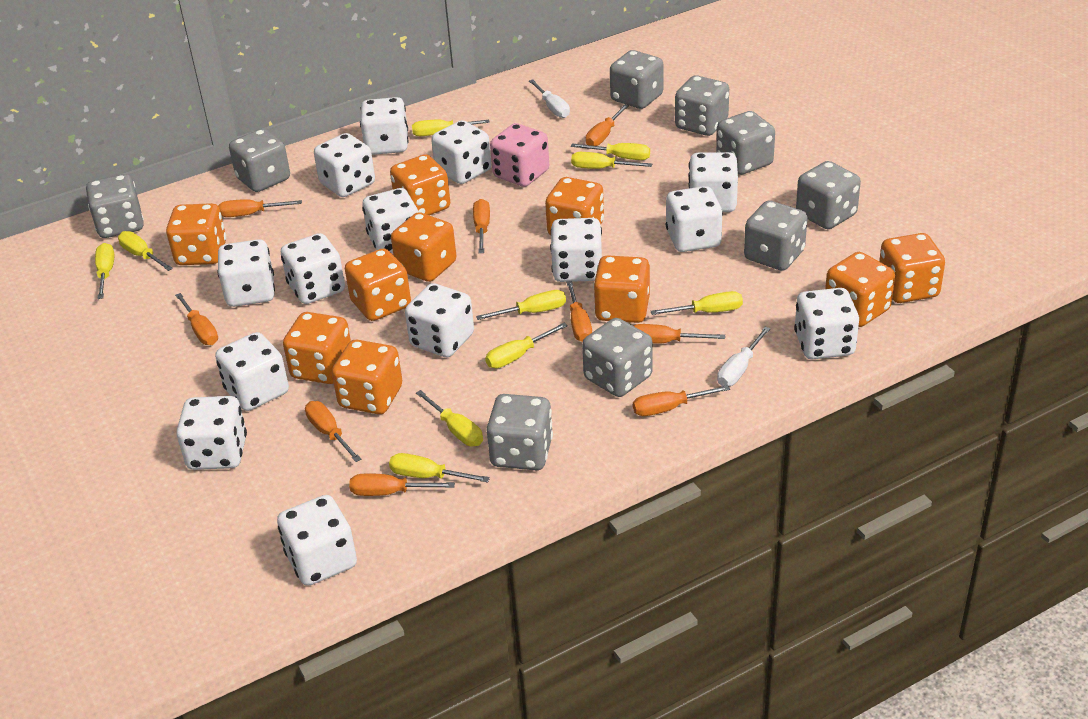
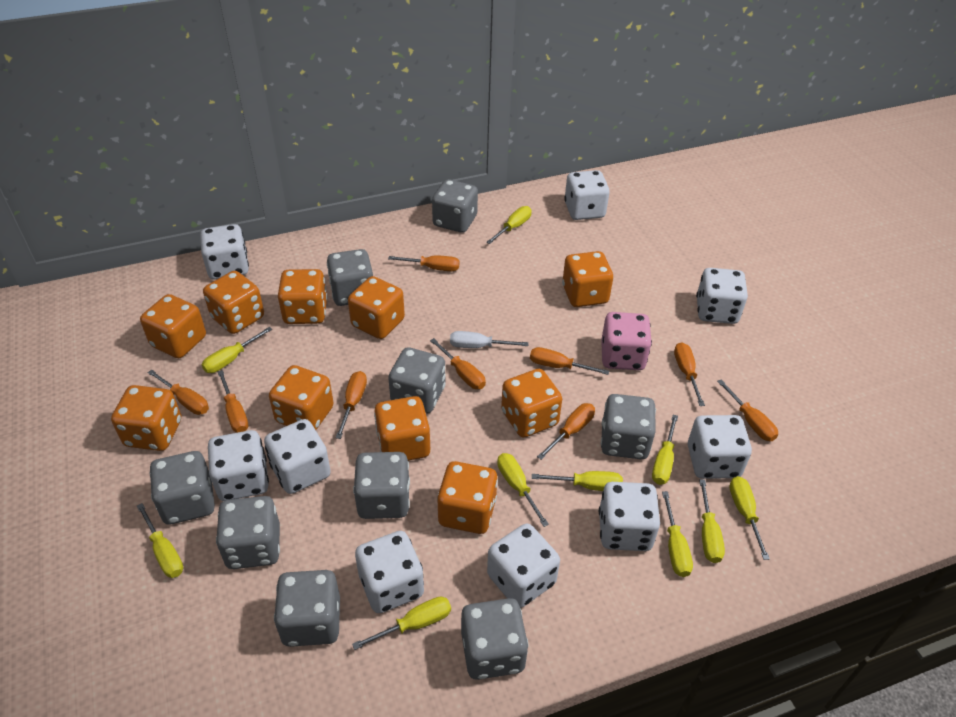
white dice: 14 -> 9
white screwdriver: 2 -> 1

